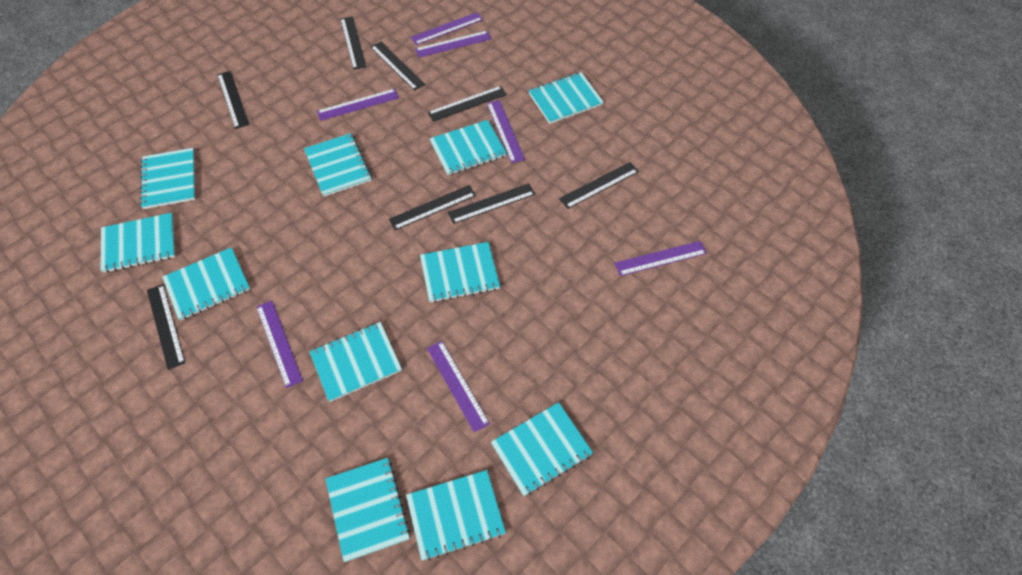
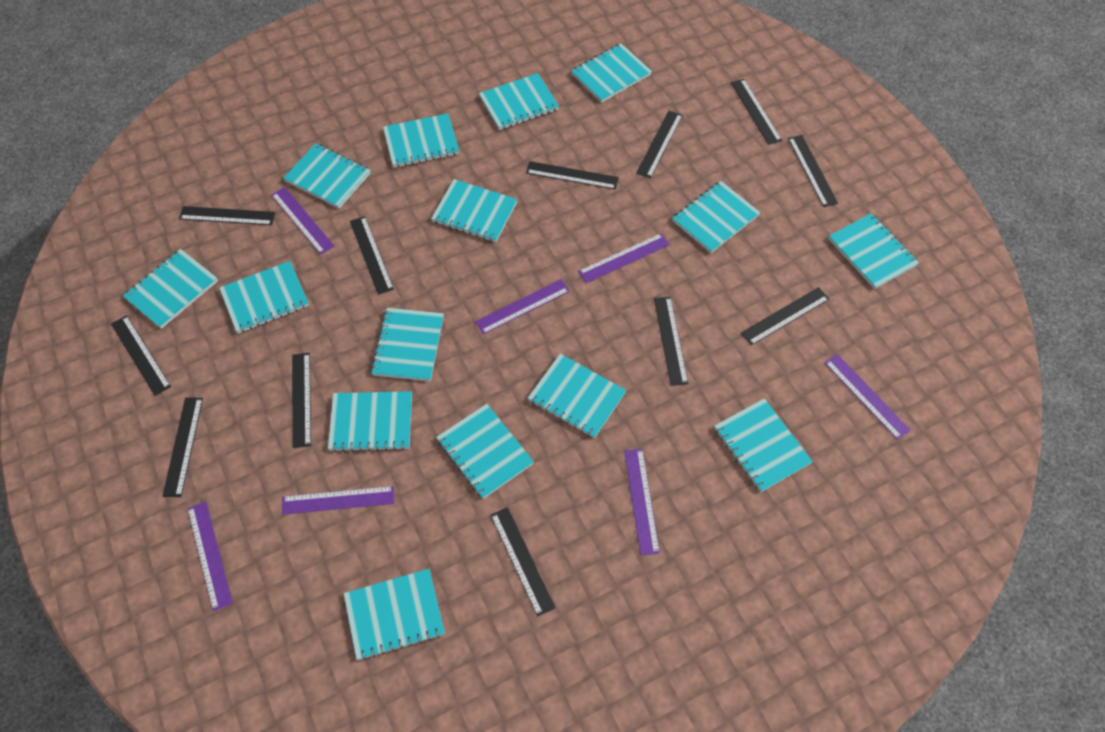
black ruler: 8 -> 12
turquoise notebook: 11 -> 15

